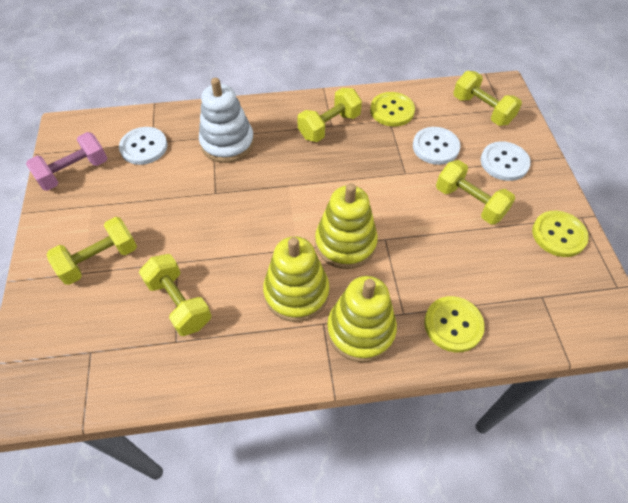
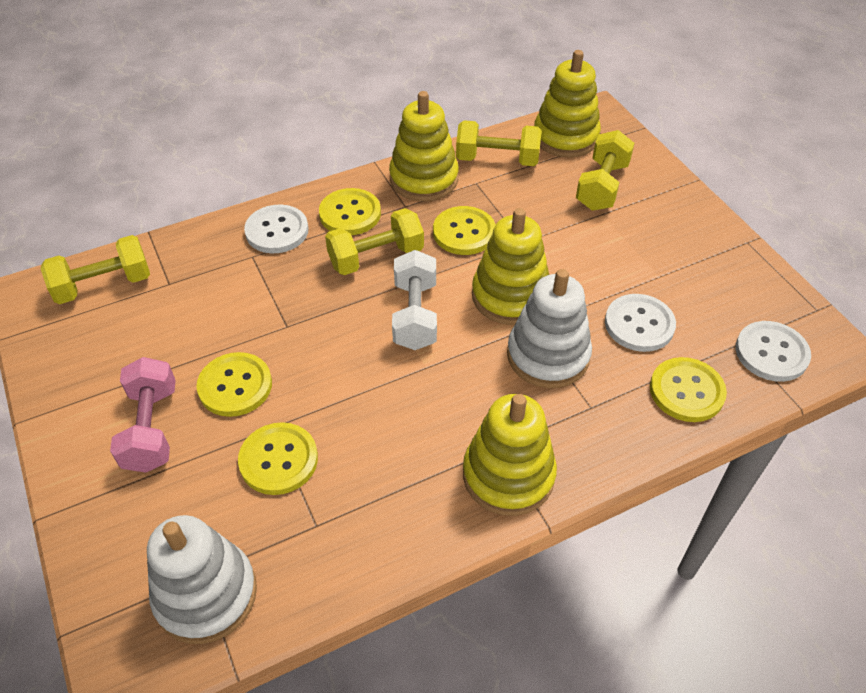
white dumbbell: 0 -> 1
white stacking toy: 1 -> 2
yellow button: 3 -> 5
yellow dumbbell: 5 -> 4
yellow stacking toy: 3 -> 4

